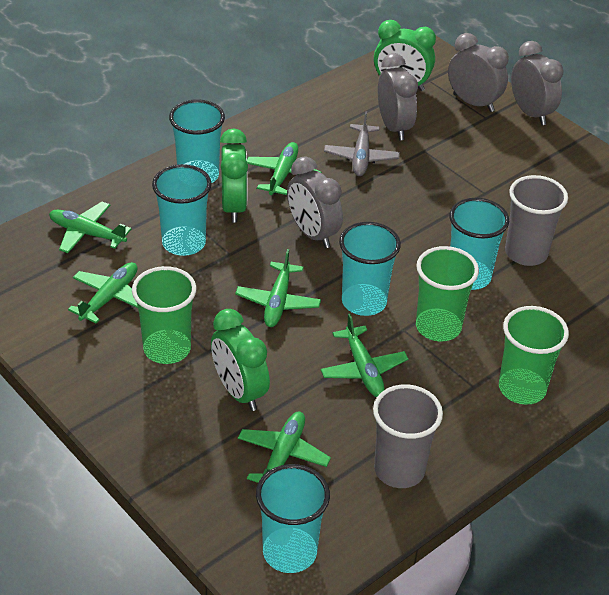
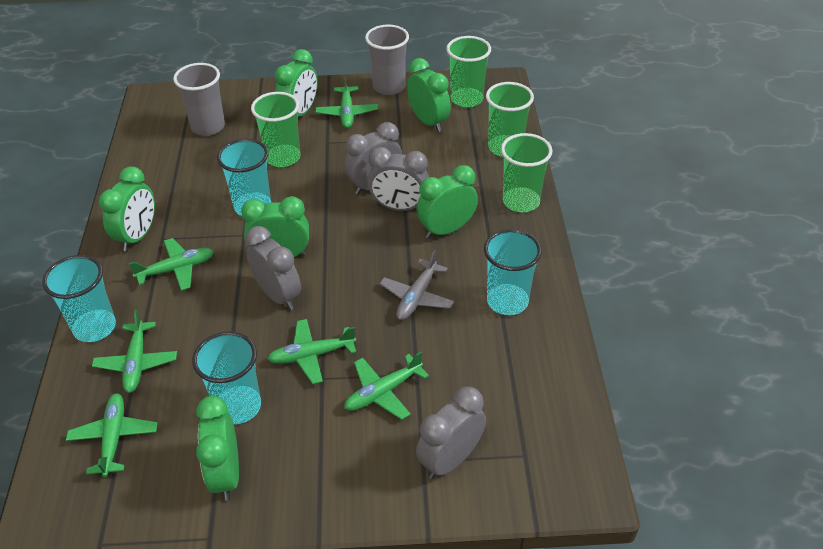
green clock: 3 -> 6
green cup: 3 -> 4
turquoise cup: 5 -> 4

